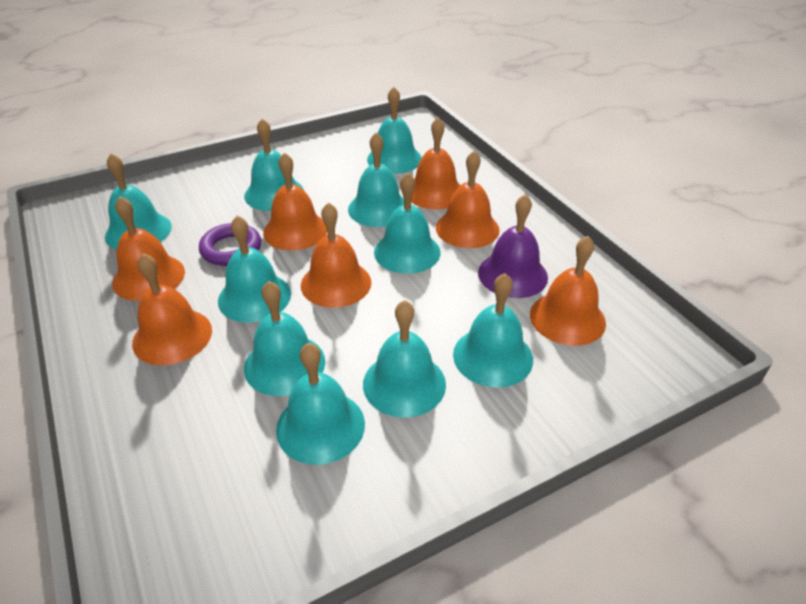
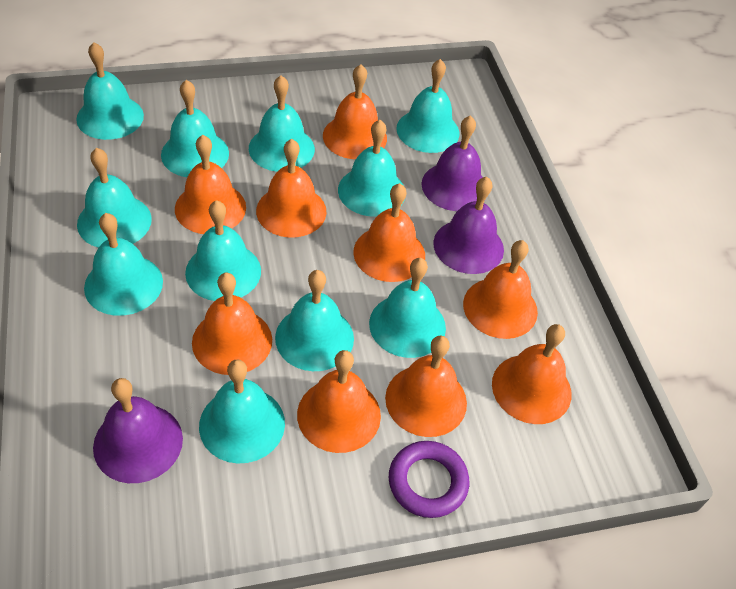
orange bell: 7 -> 9
purple bell: 1 -> 3
turquoise bell: 10 -> 11

